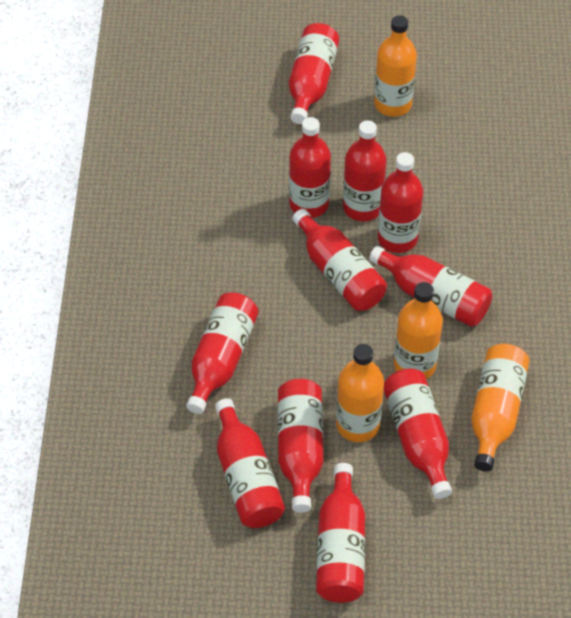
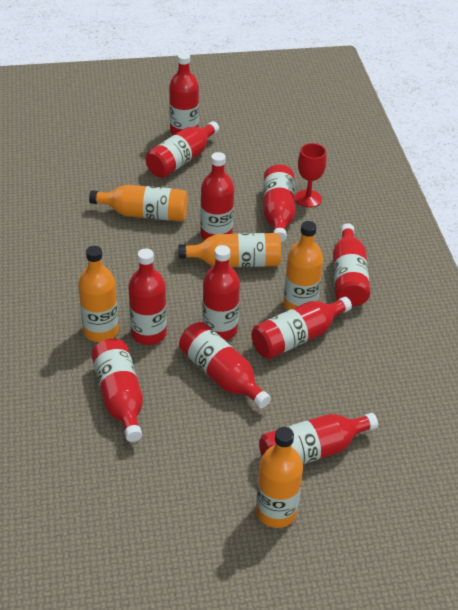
orange bottle: 4 -> 5
red goblet: 0 -> 1

